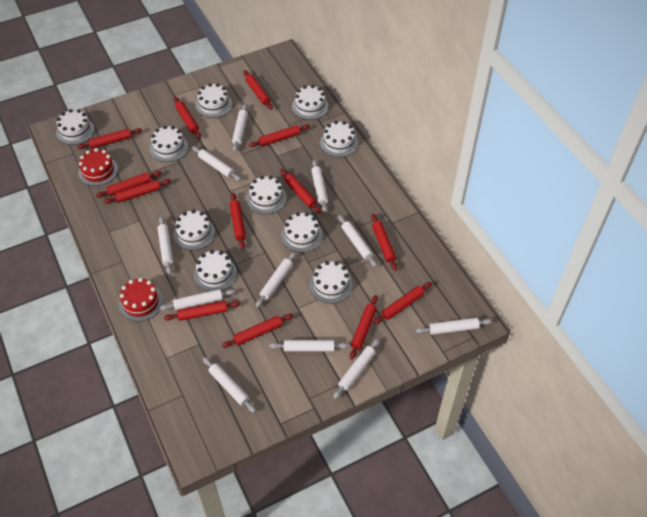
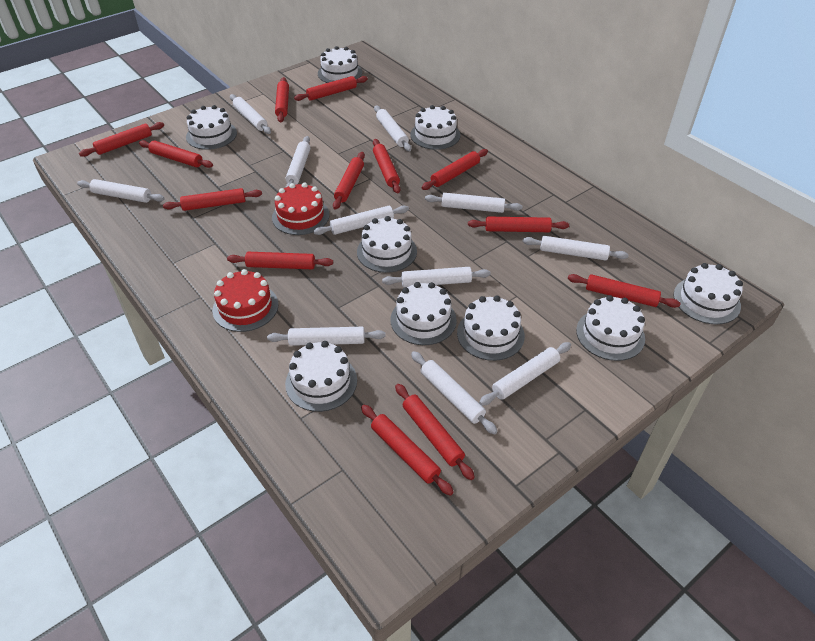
white cake: 10 -> 9

